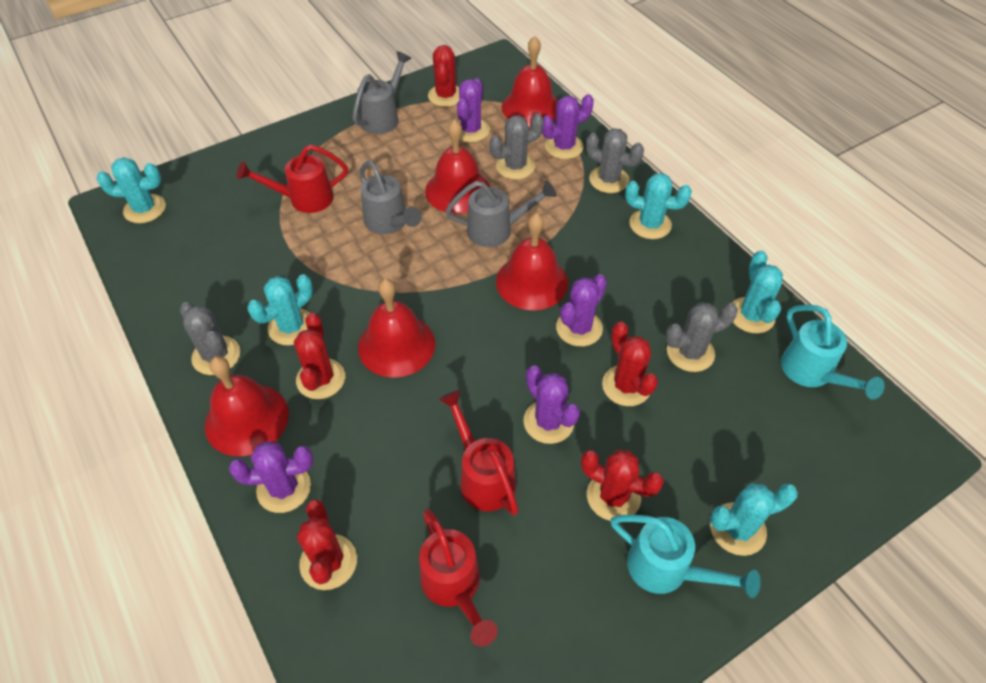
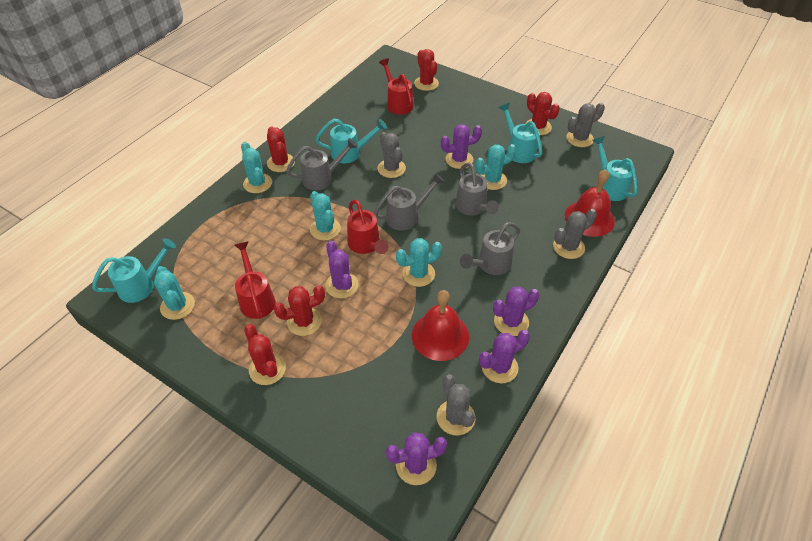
grey watering can: 3 -> 4
red bell: 5 -> 2
turquoise watering can: 2 -> 4

